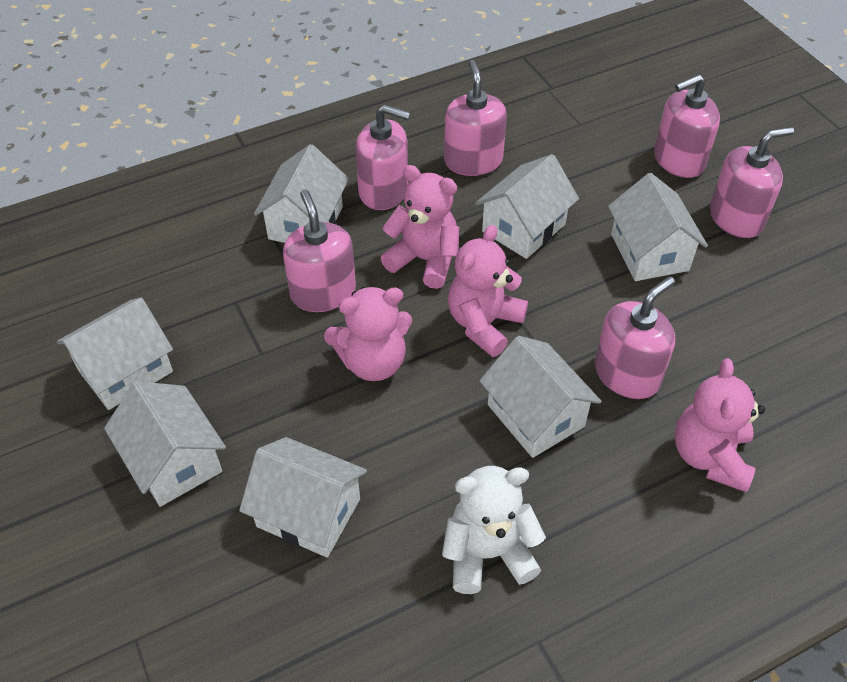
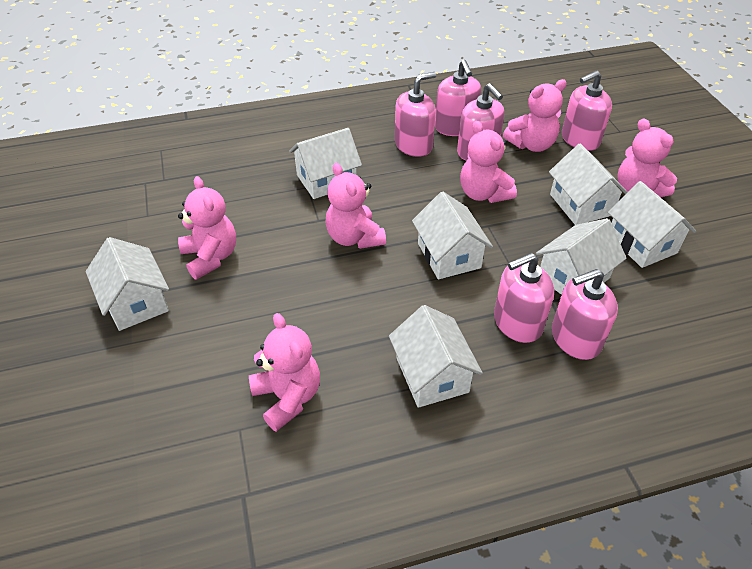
pink teddy bear: 4 -> 6
white teddy bear: 1 -> 0

